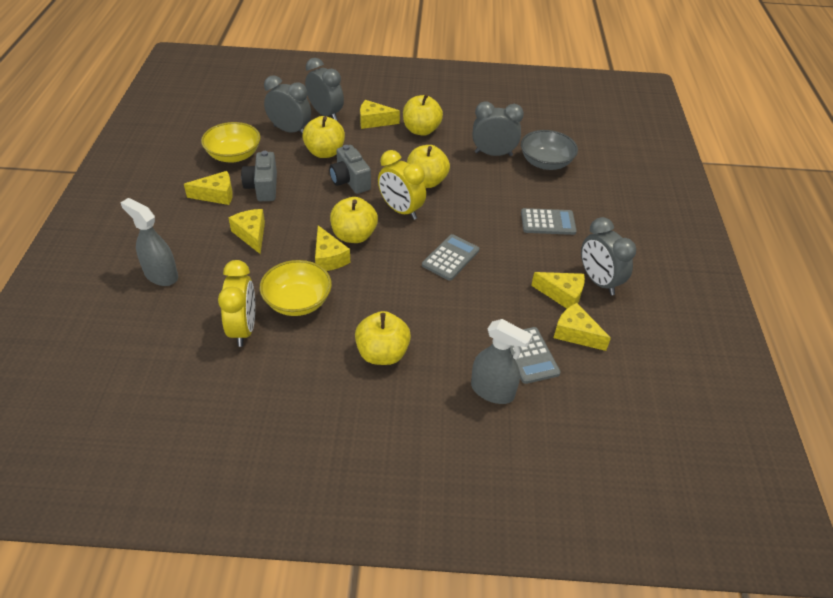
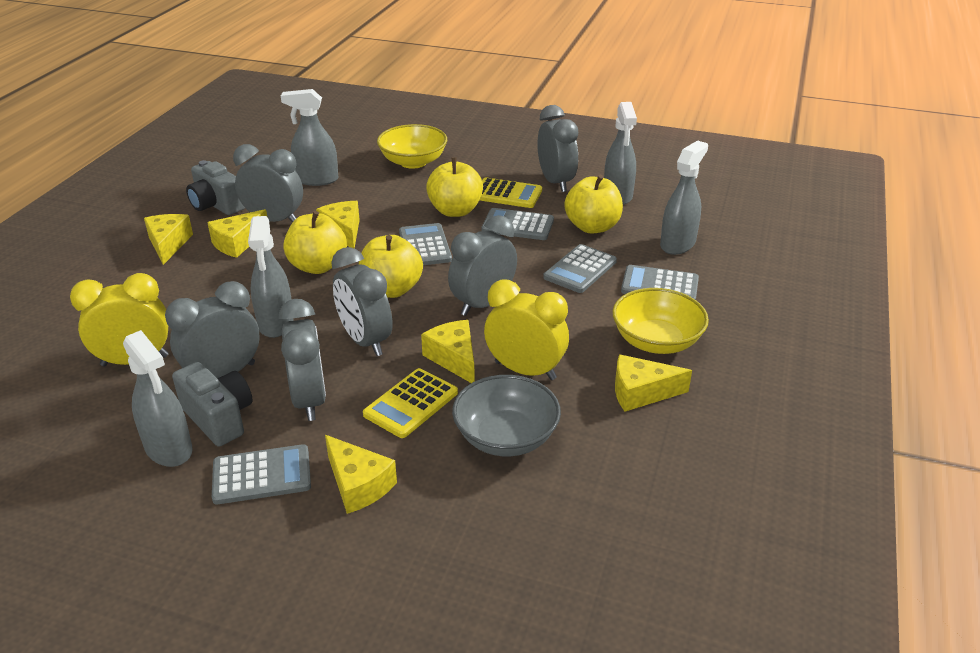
grey calculator: 3 -> 5
grey clock: 4 -> 6
grey spray bottle: 2 -> 5
yellow apple: 5 -> 4
yellow calculator: 0 -> 2

